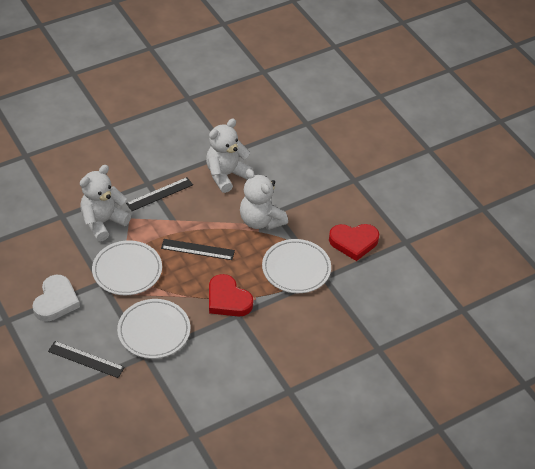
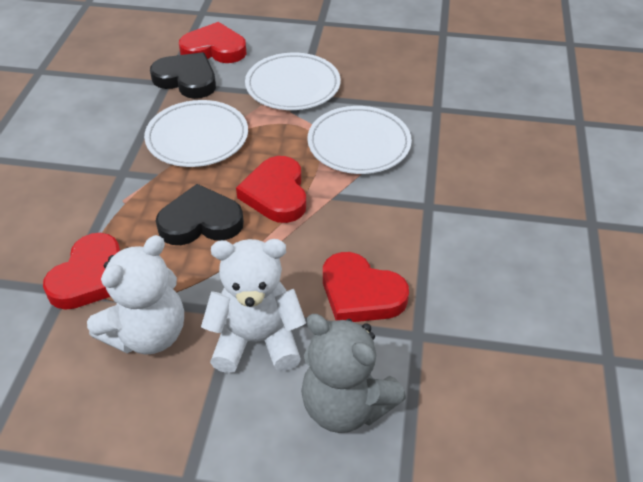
black heart: 0 -> 2
black ruler: 3 -> 0
grey teddy bear: 0 -> 1
red heart: 2 -> 4
white heart: 1 -> 0
white teddy bear: 3 -> 2

